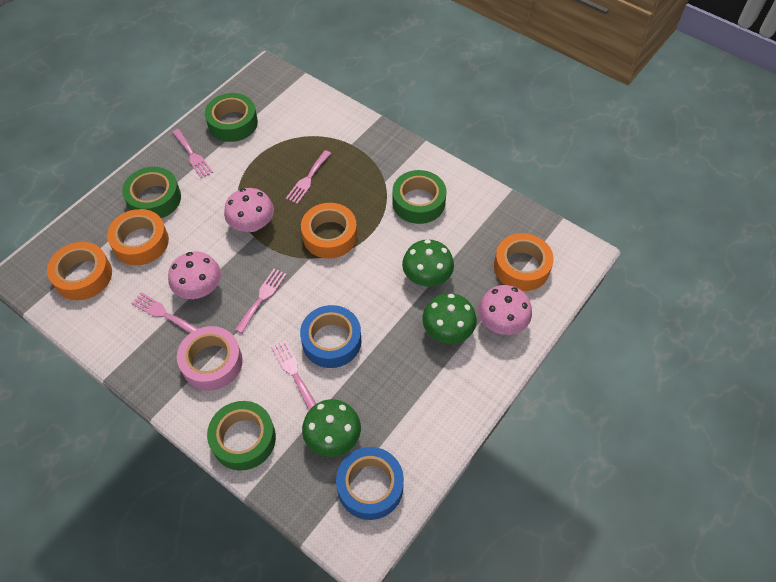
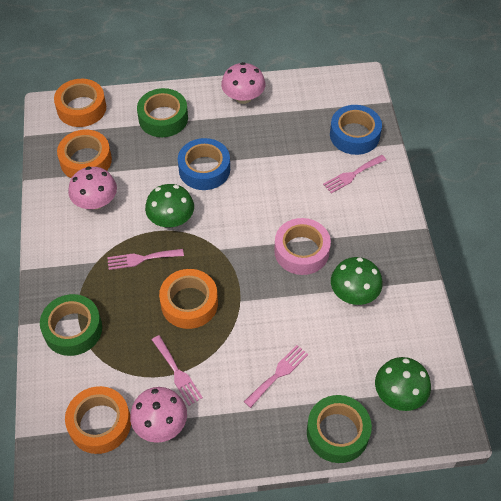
green tape: 4 -> 3
pink fork: 5 -> 4

